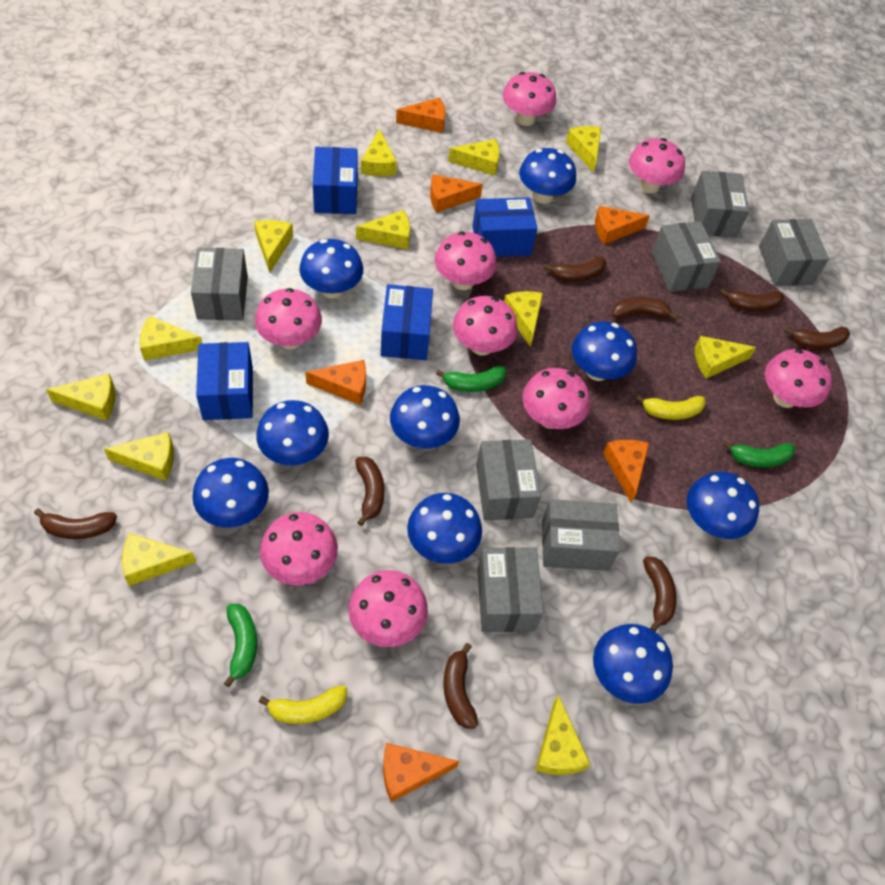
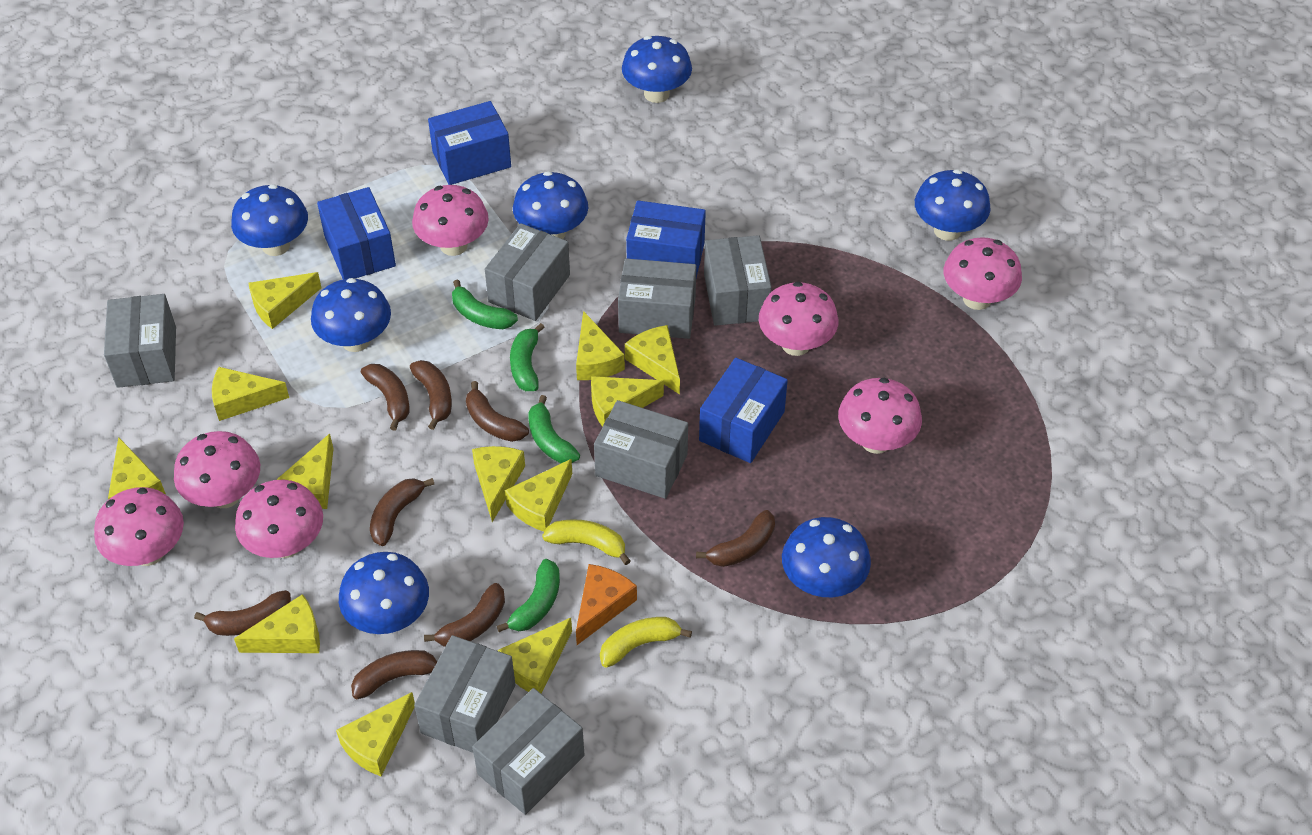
blue mushroom: 9 -> 7
green banana: 3 -> 4
orange cheese: 6 -> 1
pink mushroom: 9 -> 7

